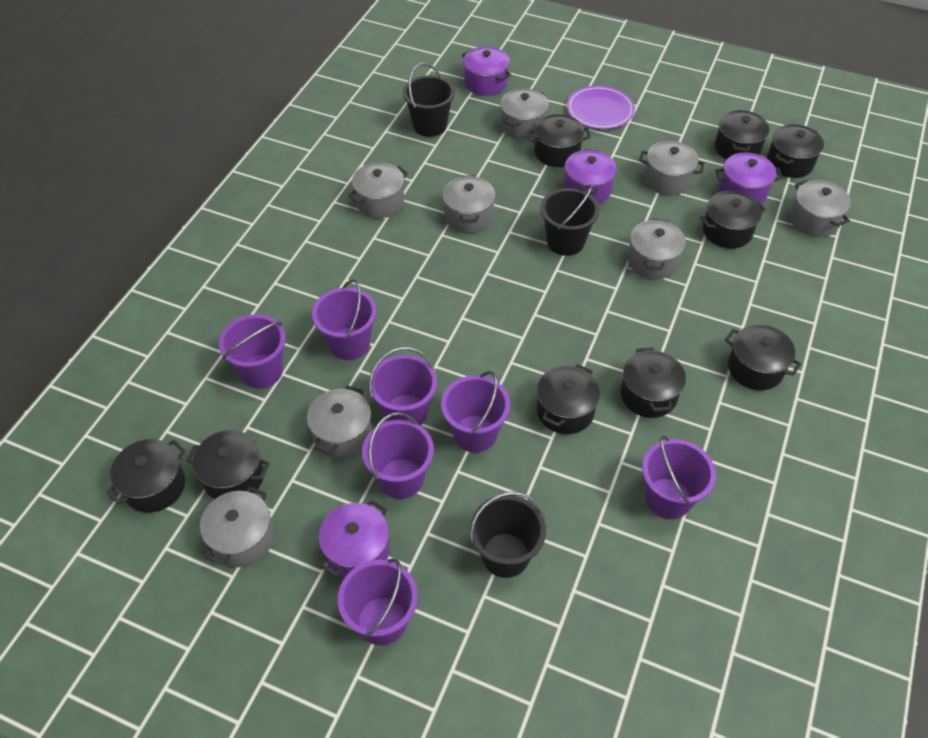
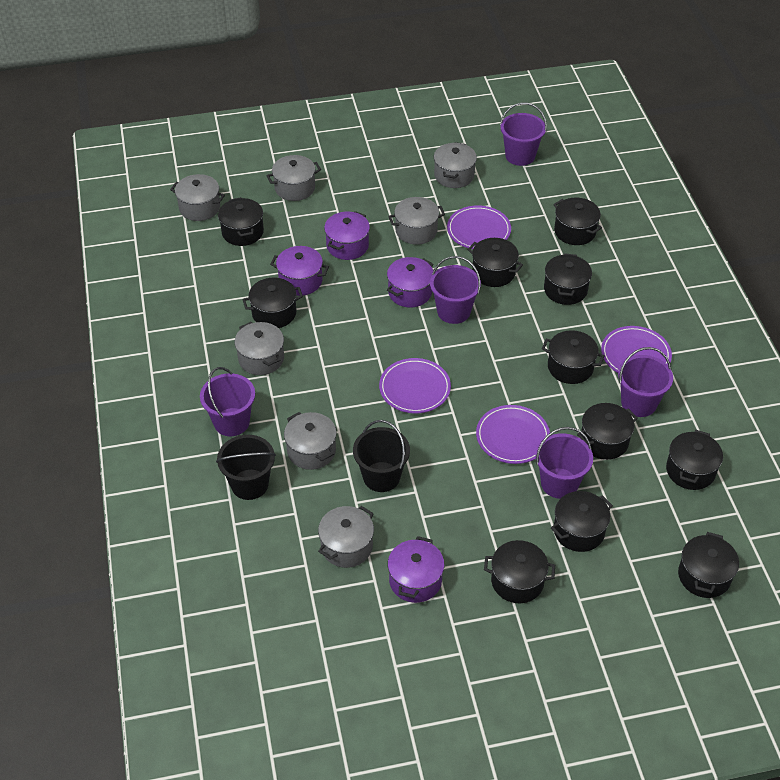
black bucket: 3 -> 2
black pot: 9 -> 11
grey pot: 8 -> 7
purple bucket: 7 -> 5
purple plate: 1 -> 4

